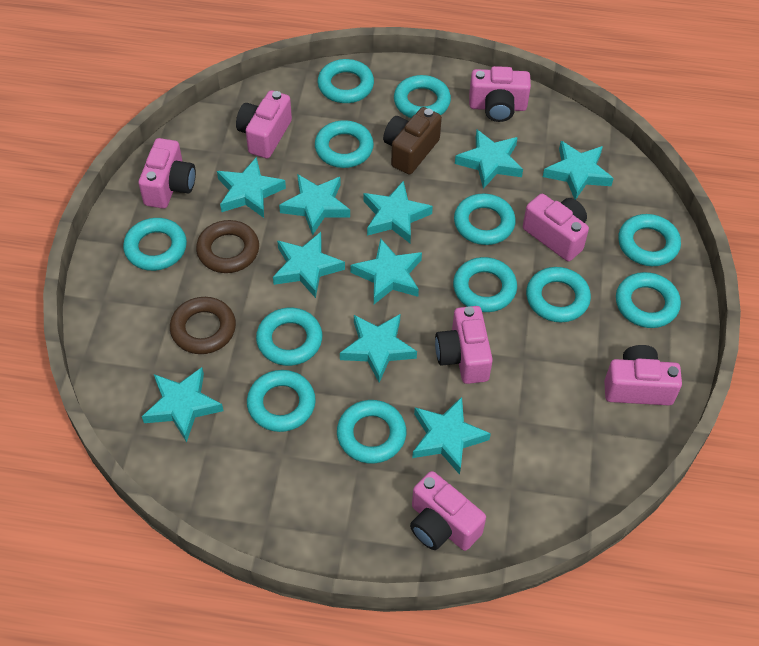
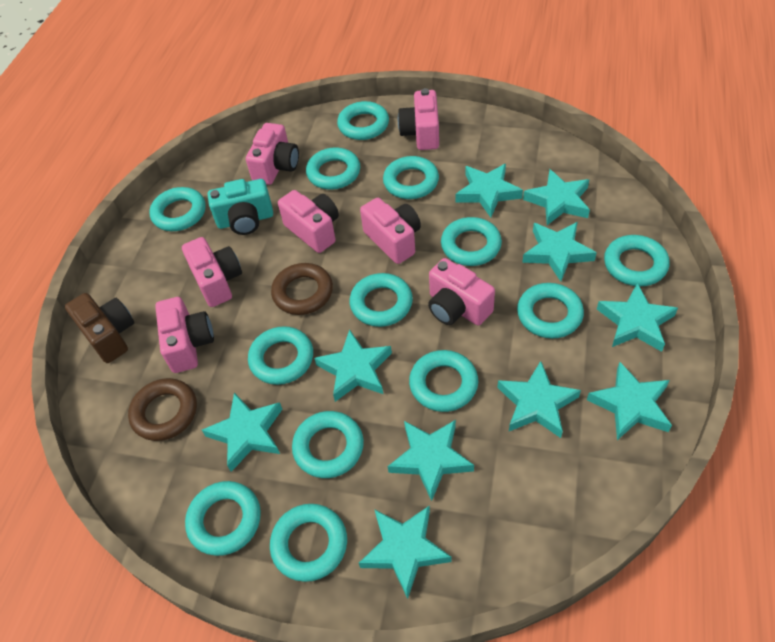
turquoise camera: 0 -> 1
turquoise ring: 12 -> 13

